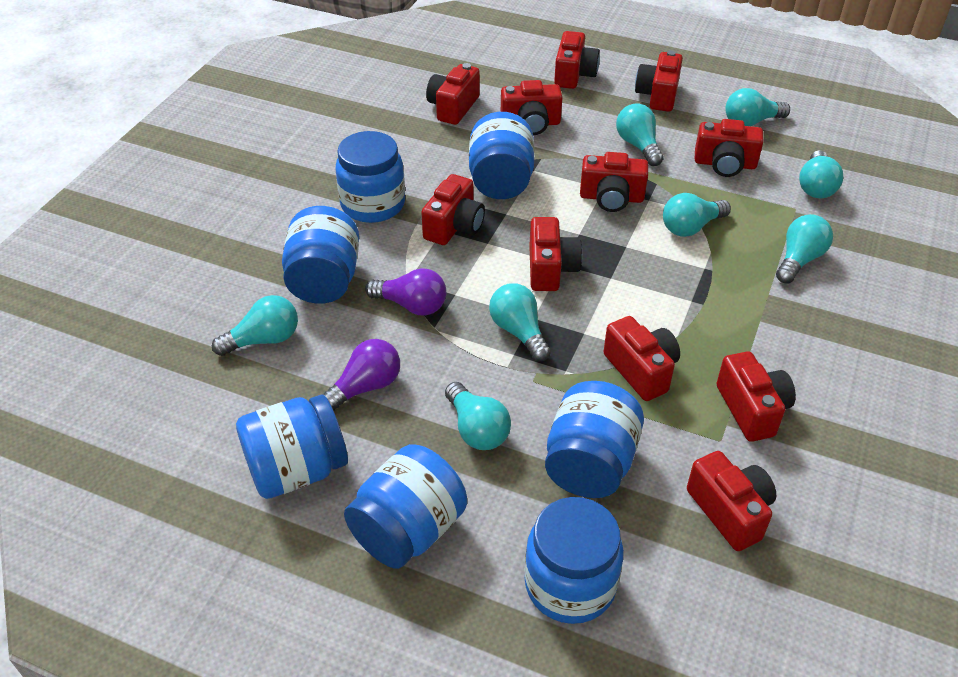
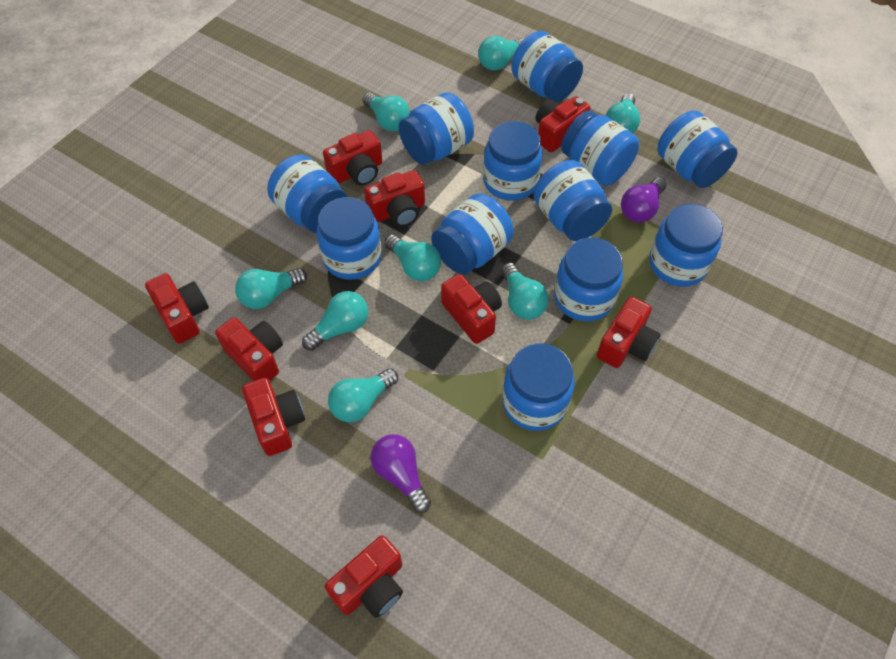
blue jar: 7 -> 12
red camera: 11 -> 9

